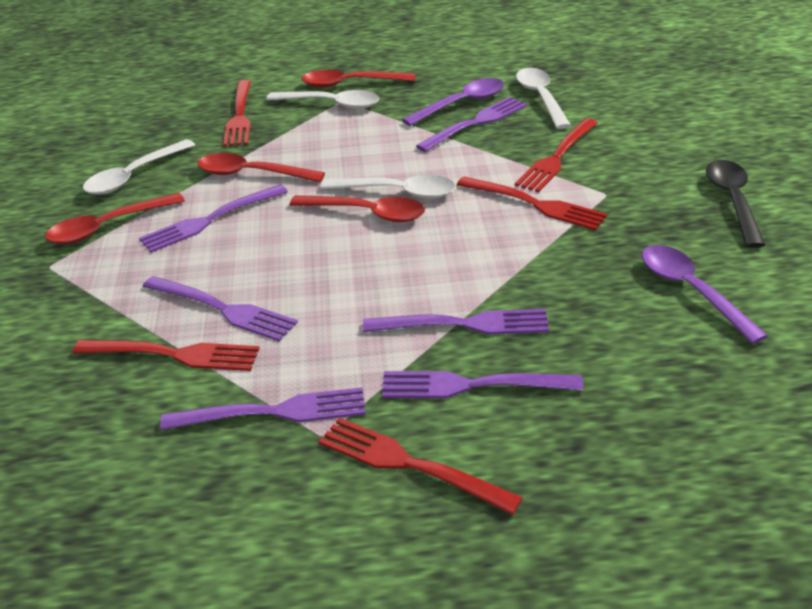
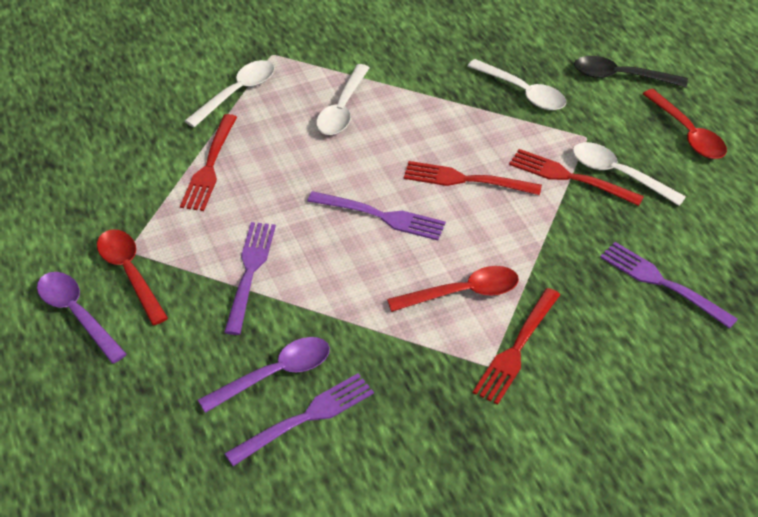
purple fork: 6 -> 4
red fork: 5 -> 4
red spoon: 4 -> 3

